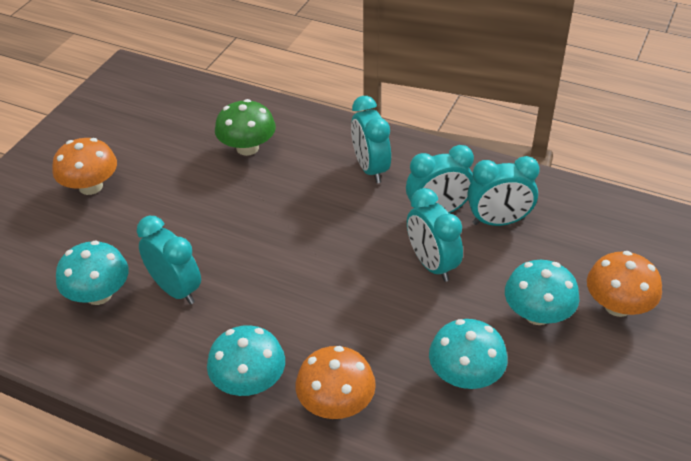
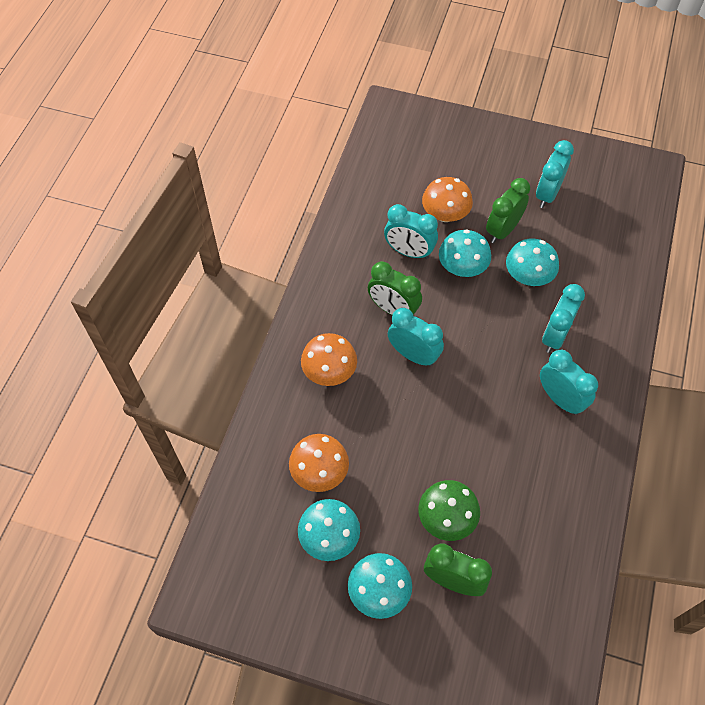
green clock: 0 -> 3

